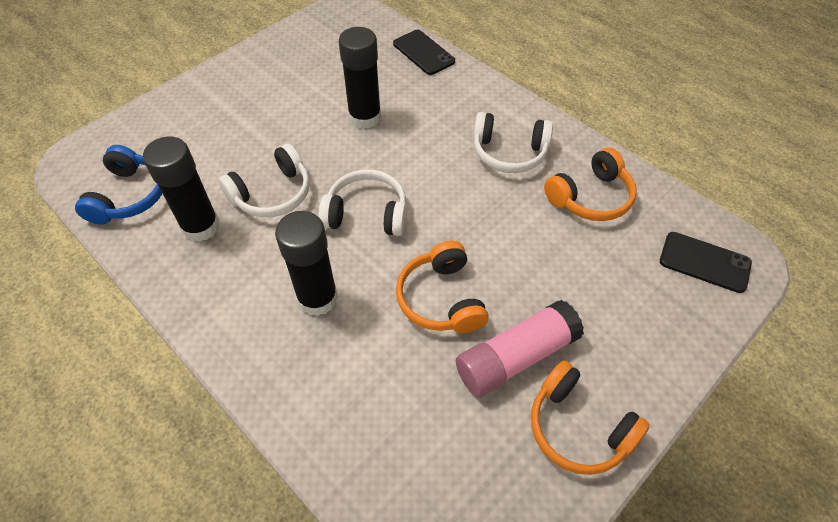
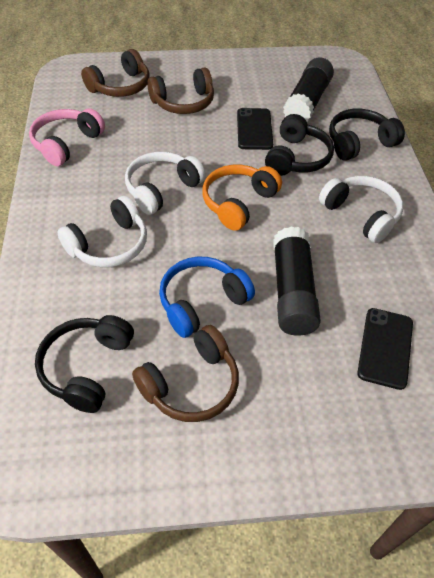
black glue stick: 3 -> 2
black headphones: 0 -> 3
brown headphones: 0 -> 3
orange headphones: 3 -> 1
pink glue stick: 1 -> 0
pink headphones: 0 -> 1

